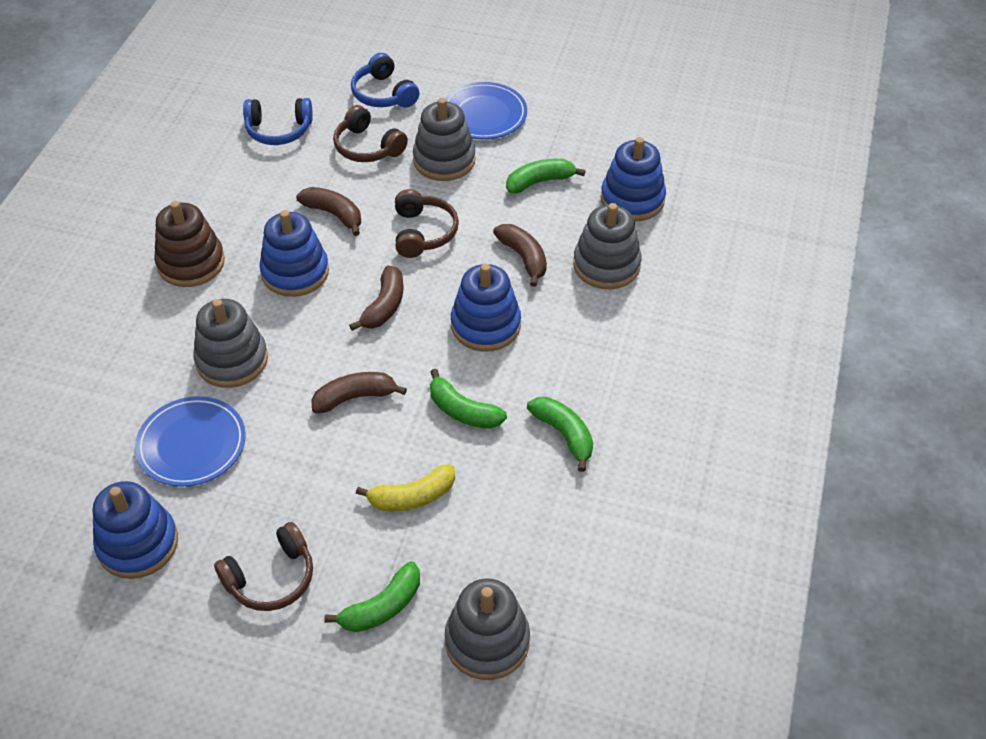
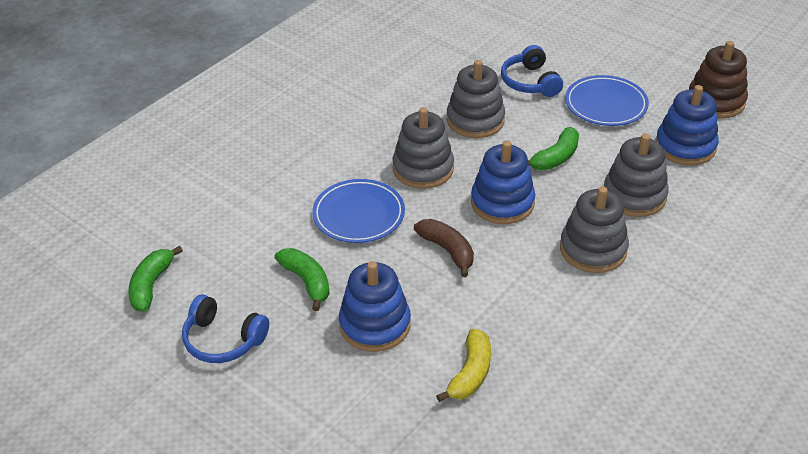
blue stacking toy: 4 -> 3
brown banana: 4 -> 1
brown headphones: 3 -> 0
green banana: 4 -> 3

